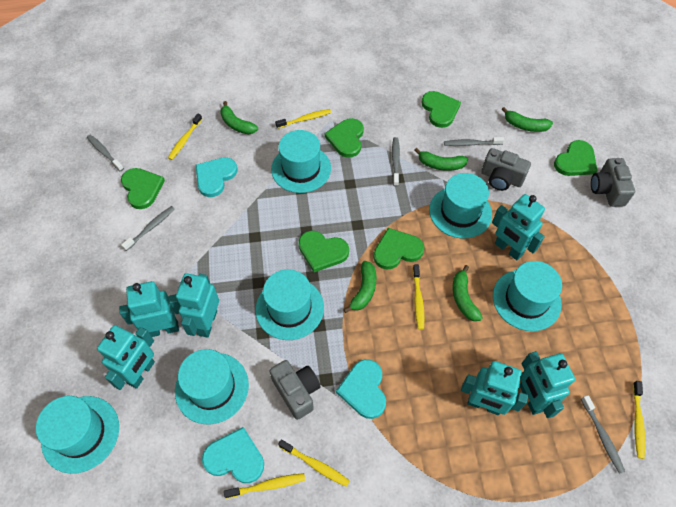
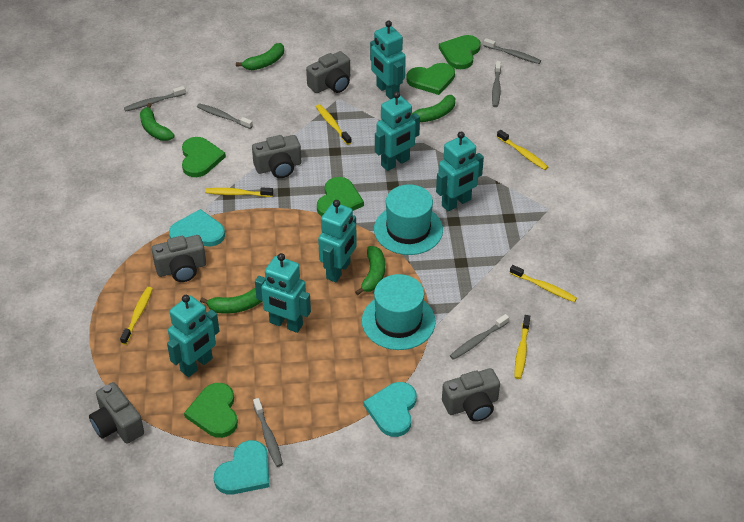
green heart: 6 -> 5
grey camera: 3 -> 5
grey toothbrush: 5 -> 6
turquoise hat: 6 -> 2

